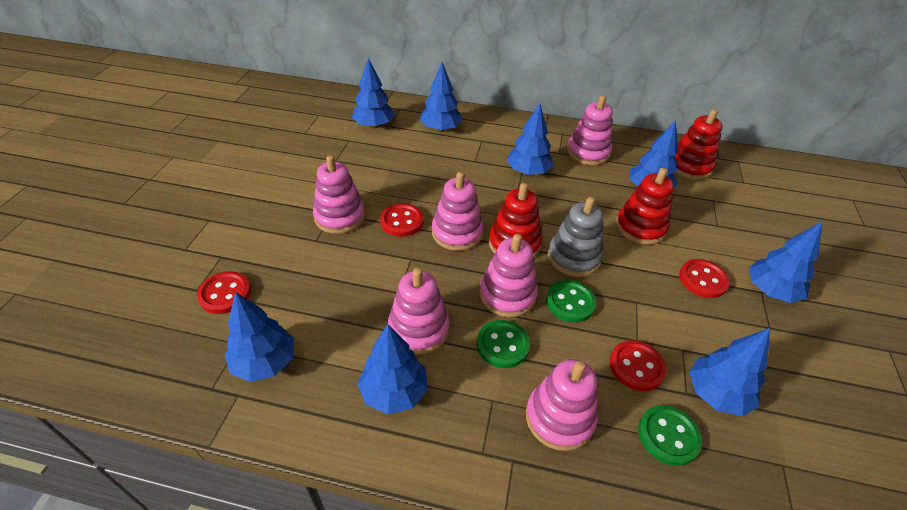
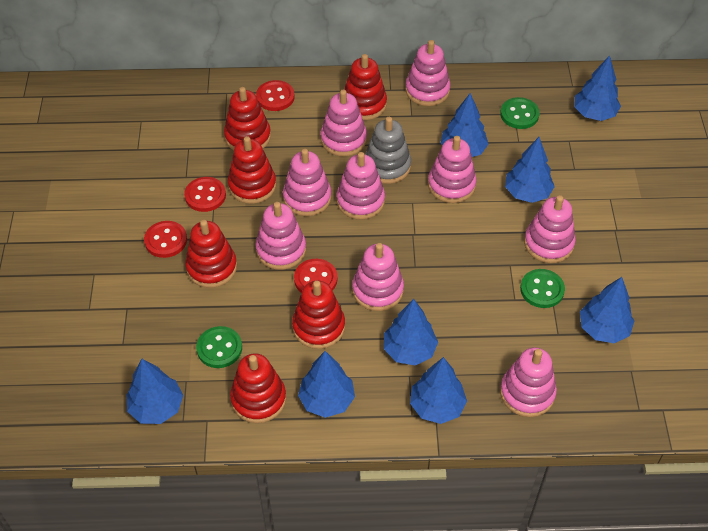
pink stacking toy: 6 -> 9
red stacking toy: 3 -> 6

